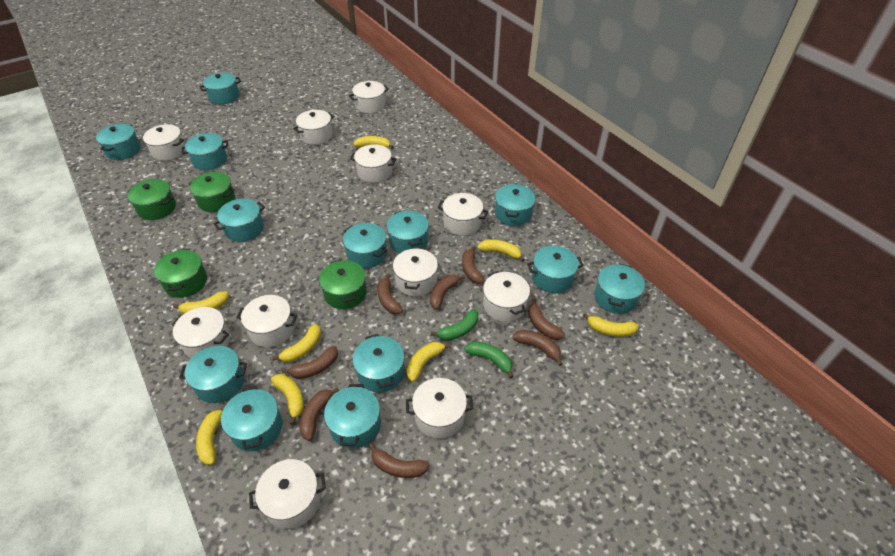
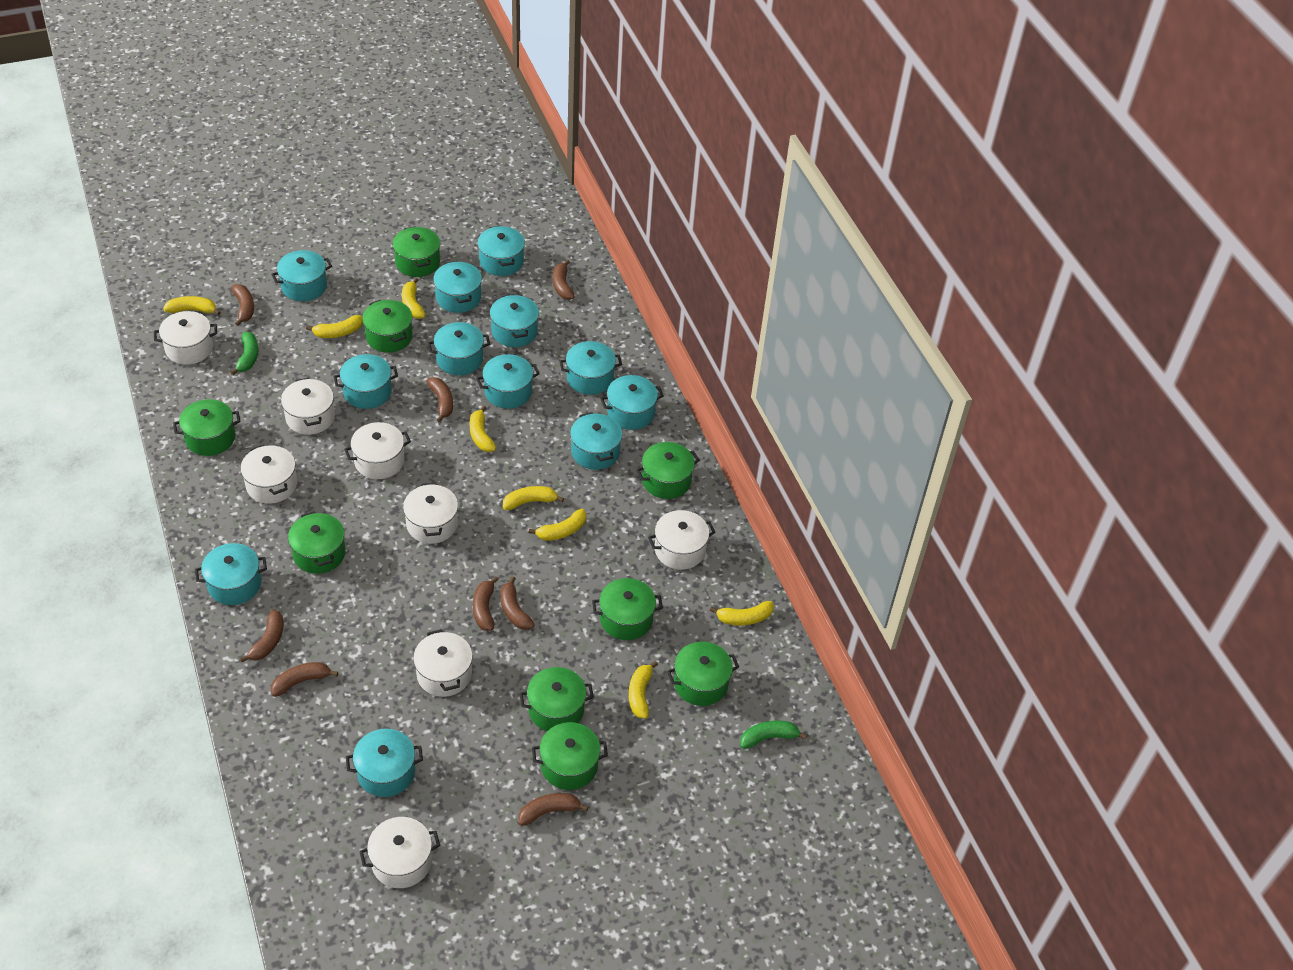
green pot: 4 -> 9
turquoise pot: 13 -> 12
white pot: 11 -> 8

